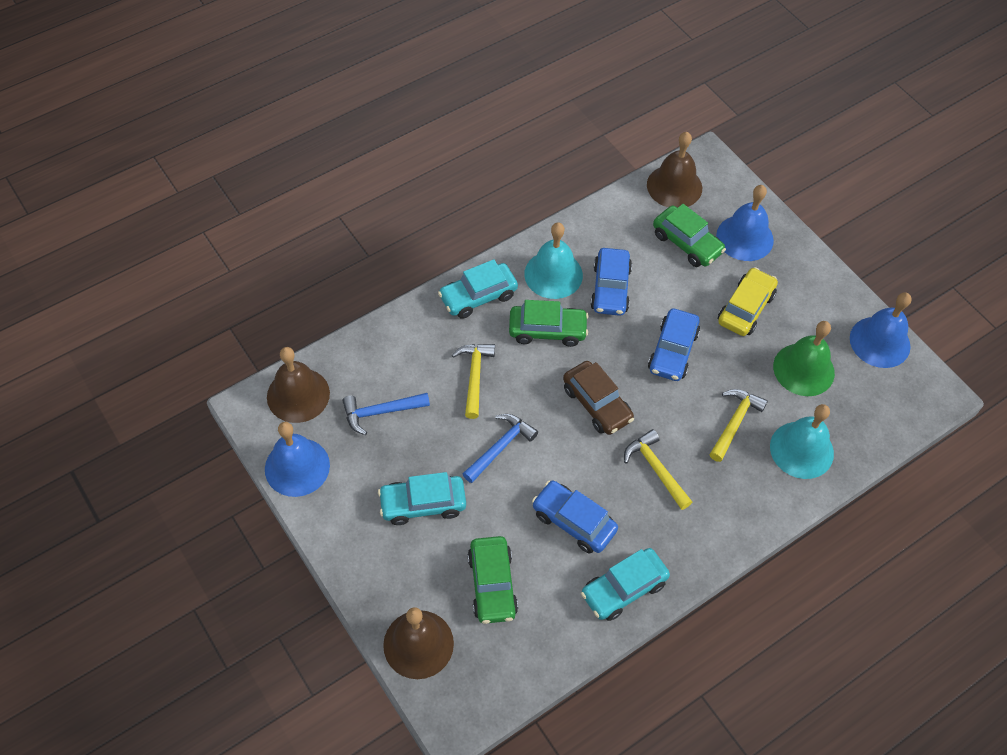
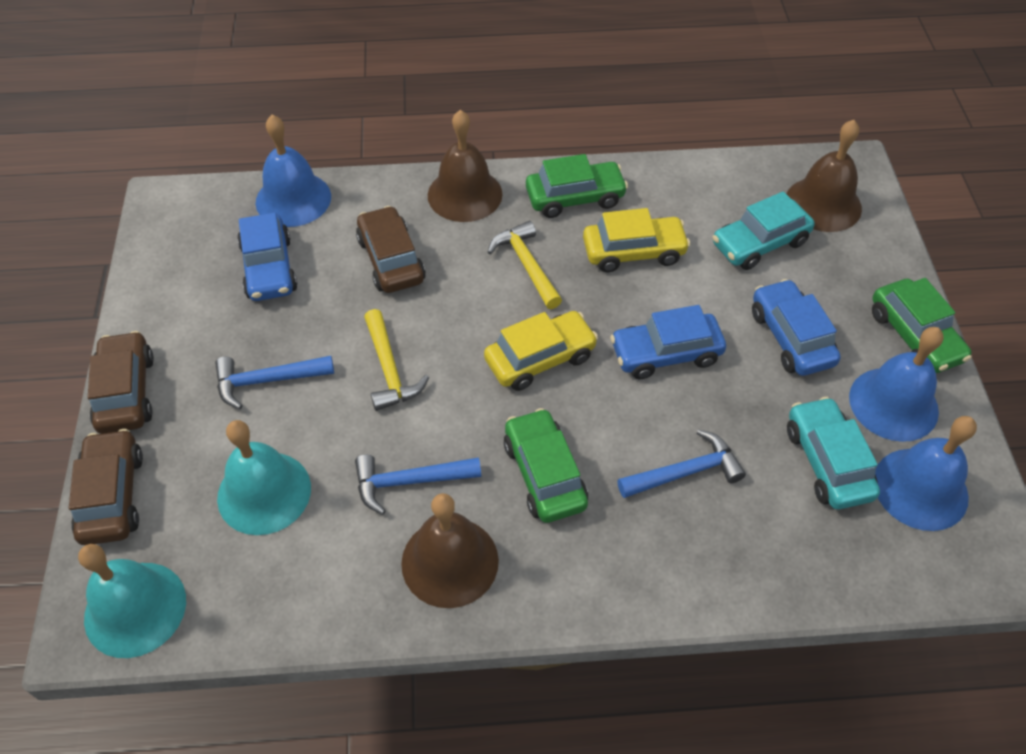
blue hammer: 2 -> 3
brown car: 1 -> 3
green bell: 1 -> 0
turquoise car: 3 -> 2
yellow car: 1 -> 2
yellow hammer: 3 -> 2

